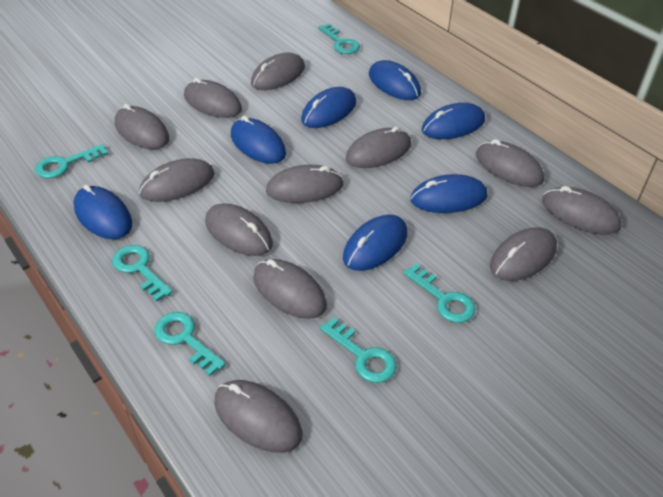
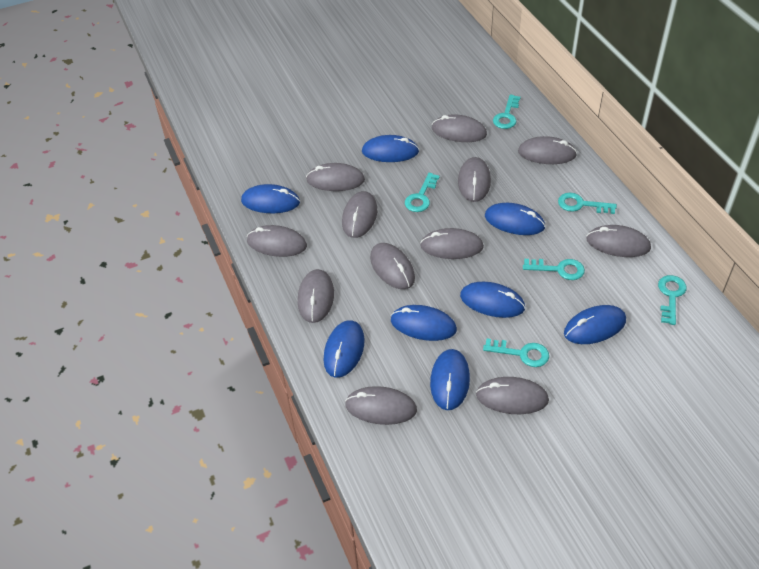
blue mouse: 7 -> 8

